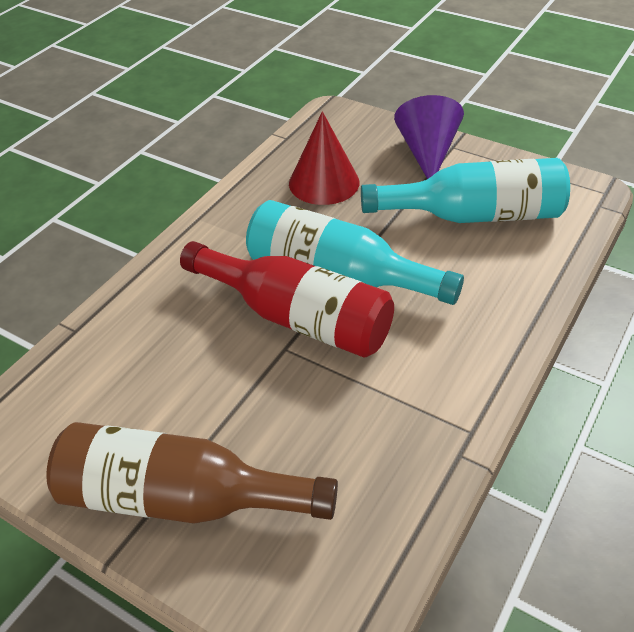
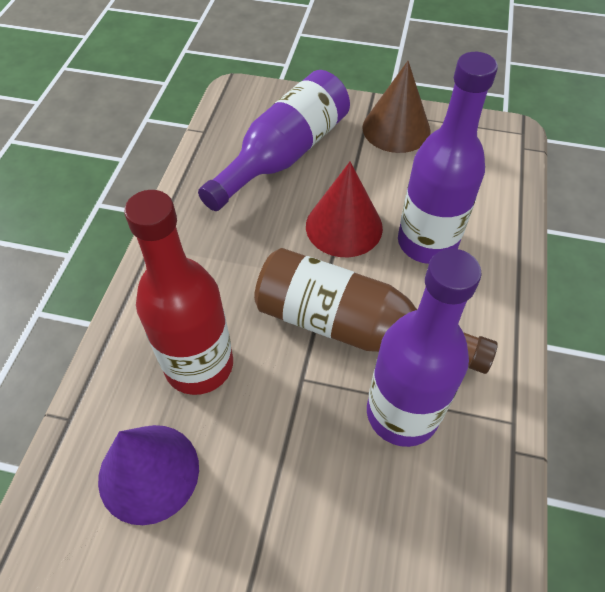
brown cone: 0 -> 1
purple bottle: 0 -> 3
turquoise bottle: 2 -> 0

